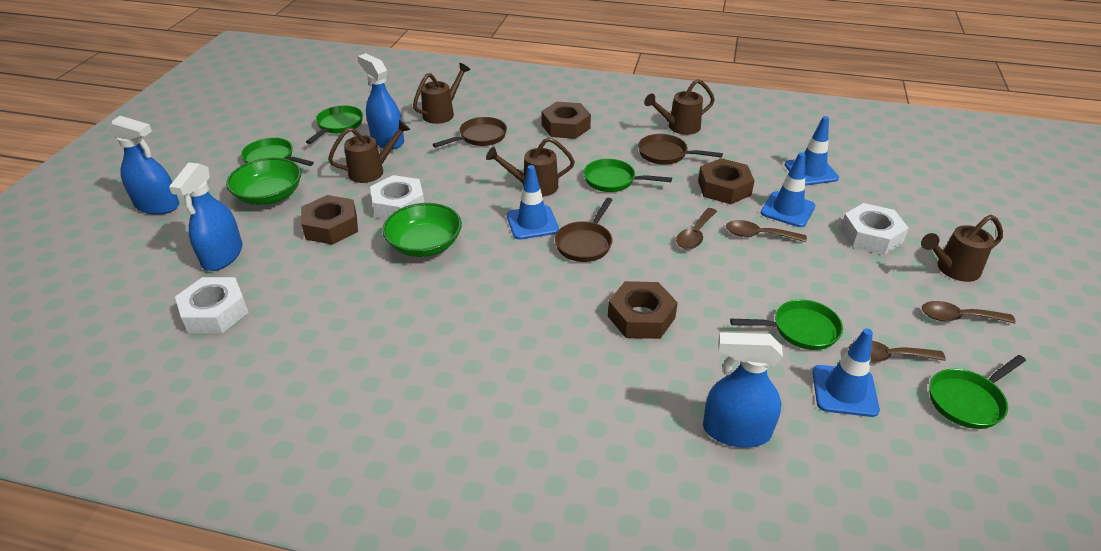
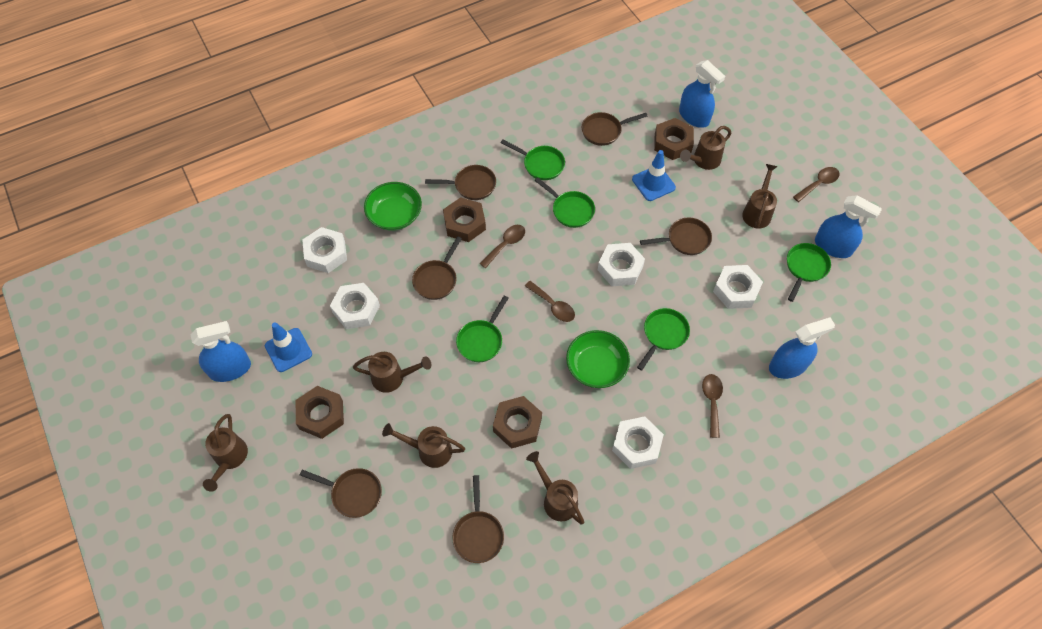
blue traffic cone: 4 -> 2
brown pan: 3 -> 6
brown watering can: 5 -> 6
white nut: 3 -> 5

